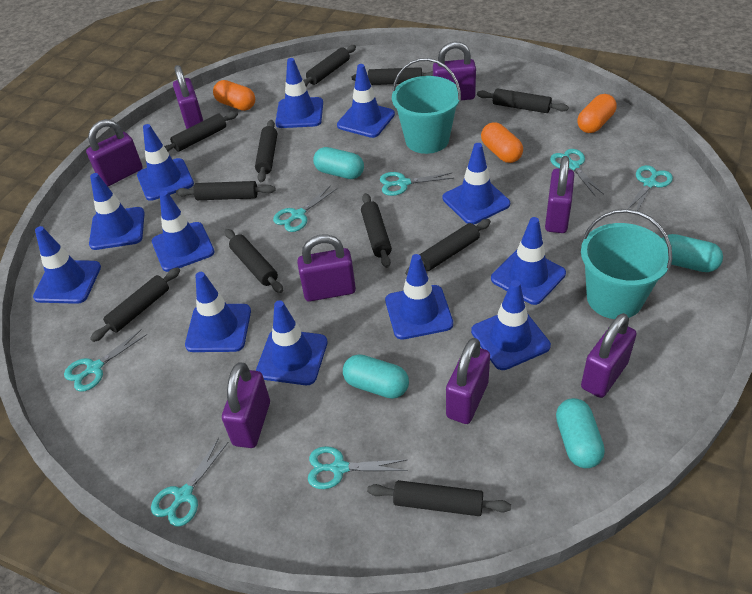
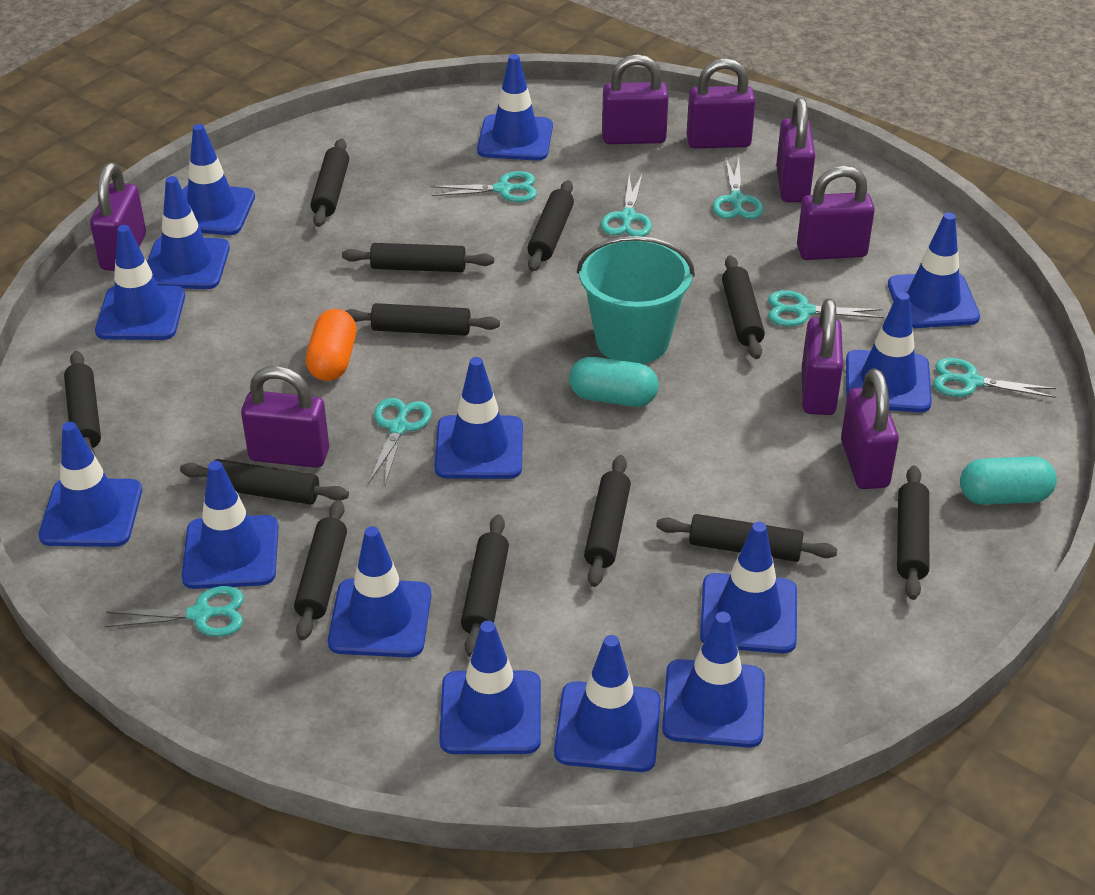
black rolling pin: 11 -> 12
blue traffic cone: 12 -> 14
orange capsule: 3 -> 1
turquoise bucket: 2 -> 1
turquoise capsule: 4 -> 2

